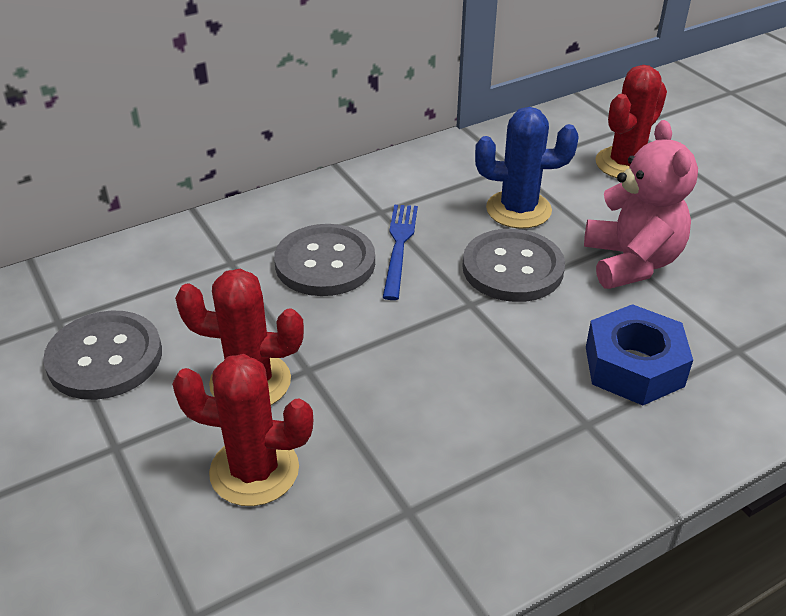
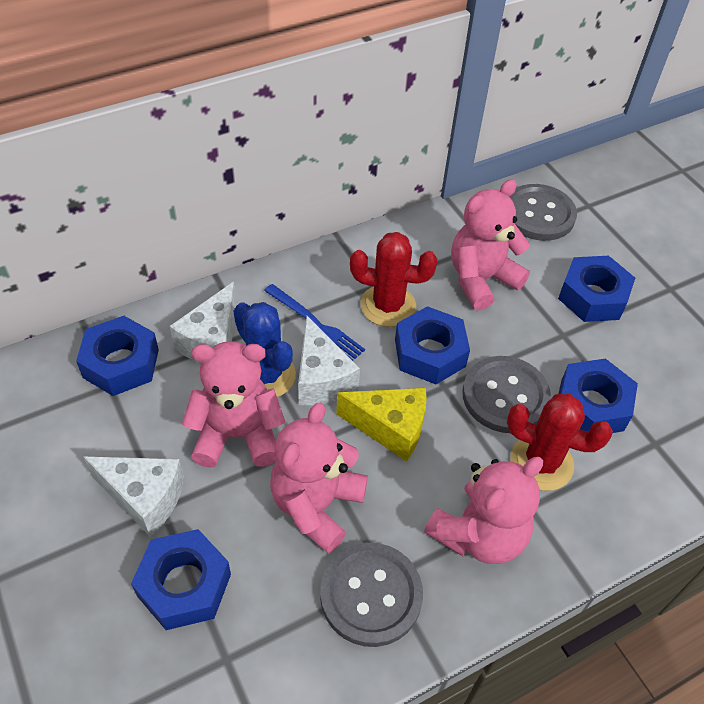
blue nut: 1 -> 5
pink teddy bear: 1 -> 4
red cactus: 3 -> 2
white cheese: 0 -> 3
yellow cheese: 0 -> 1

